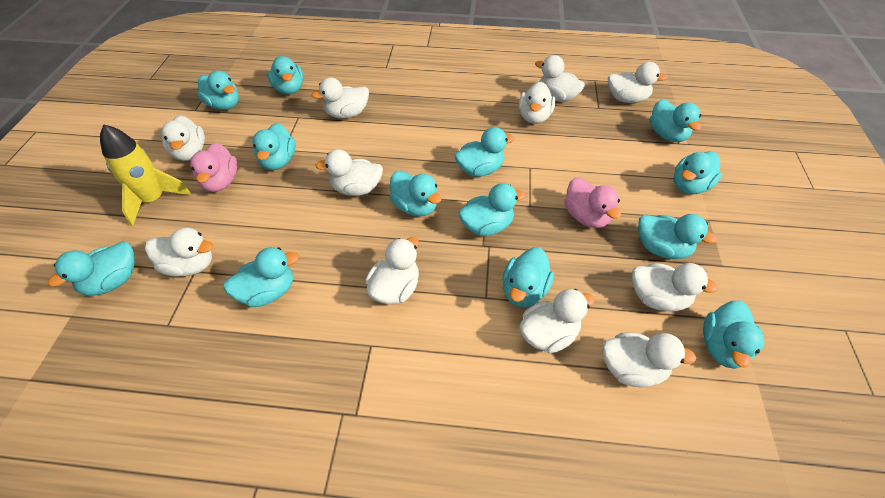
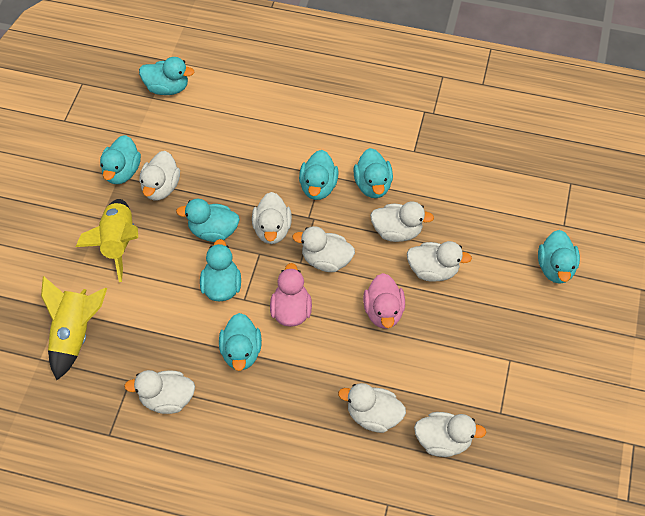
turquoise duck: 13 -> 8
white duck: 11 -> 8
yellow rocket: 1 -> 2

